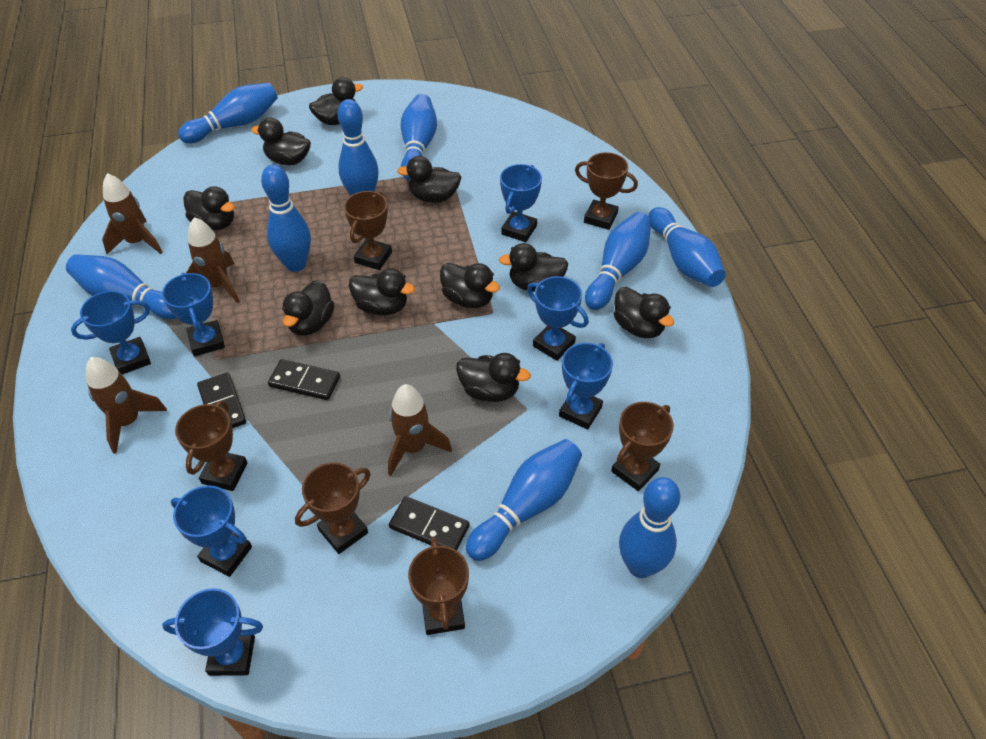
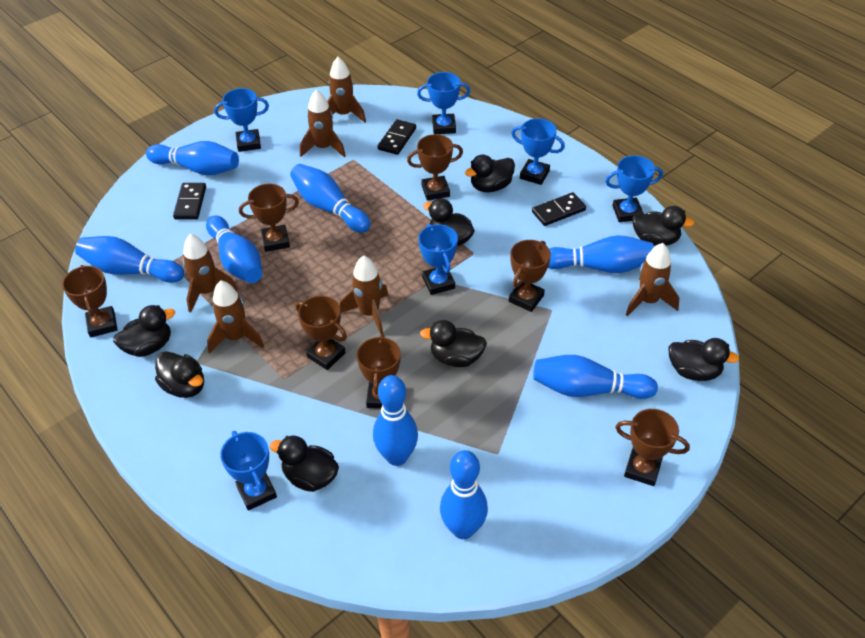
black duck: 10 -> 8
blue bowling pin: 9 -> 8
blue trophy: 7 -> 6
brown rocket: 4 -> 6
brown trophy: 6 -> 7

